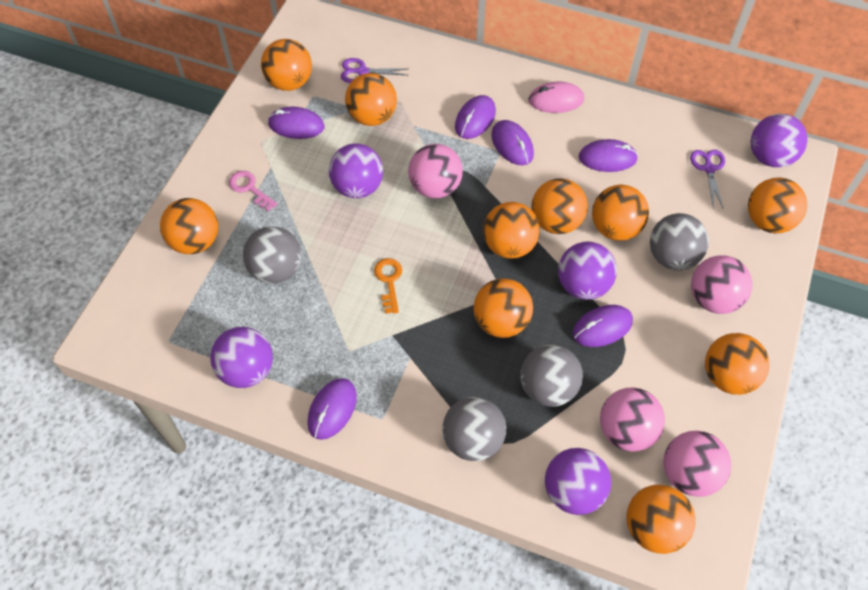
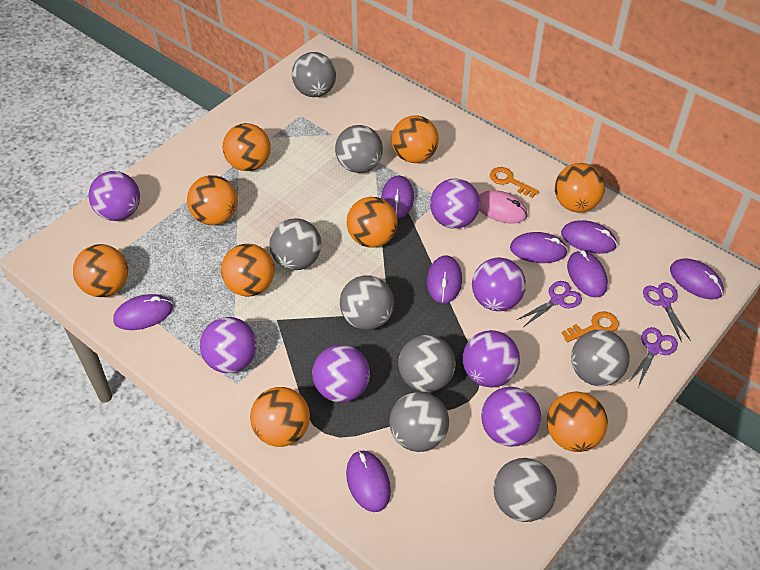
grey ball: 4 -> 8
orange ball: 10 -> 9
orange key: 1 -> 2
pink ball: 4 -> 0
pink key: 1 -> 0
purple ball: 5 -> 7
purple mouse: 6 -> 8
purple scissors: 2 -> 3

